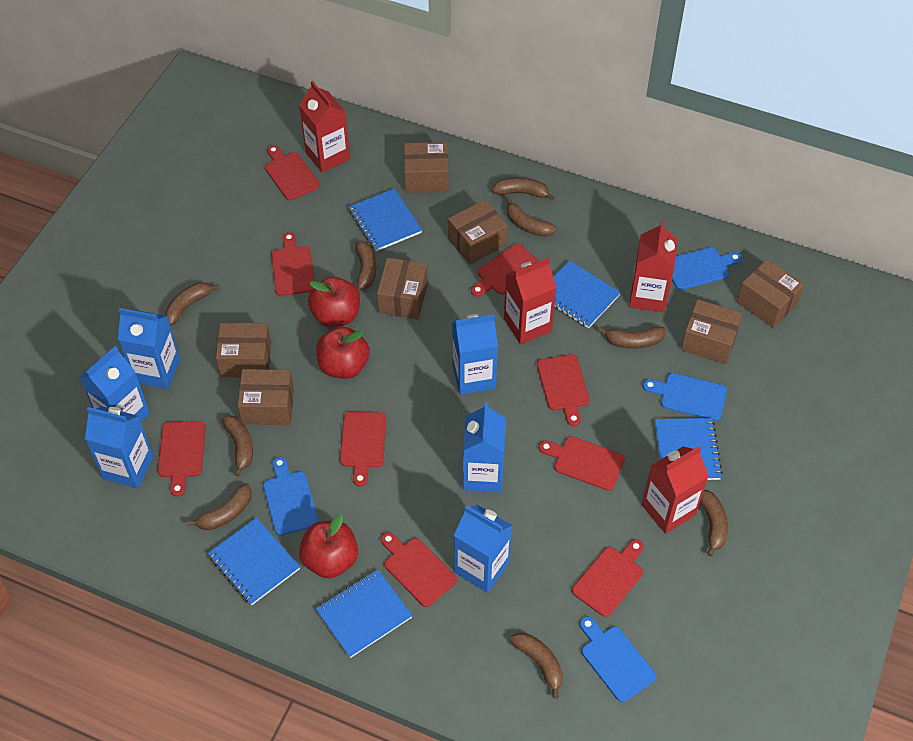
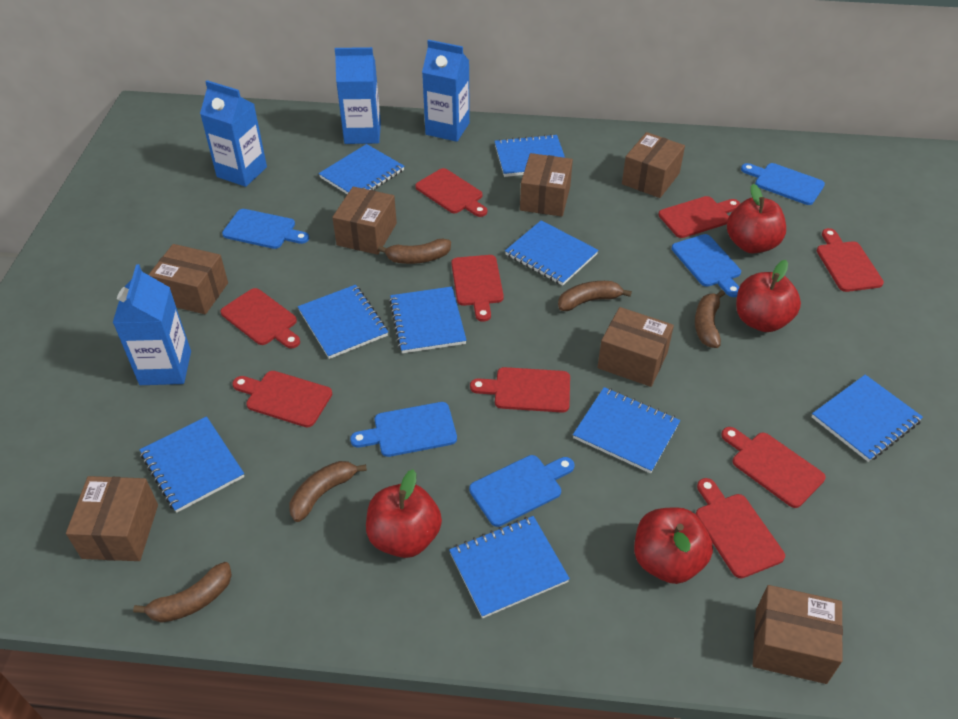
blue carton: 6 -> 4
blue cutting board: 4 -> 5
blue notebook: 5 -> 9
brown banana: 9 -> 5
red apple: 3 -> 4
red carton: 4 -> 0

